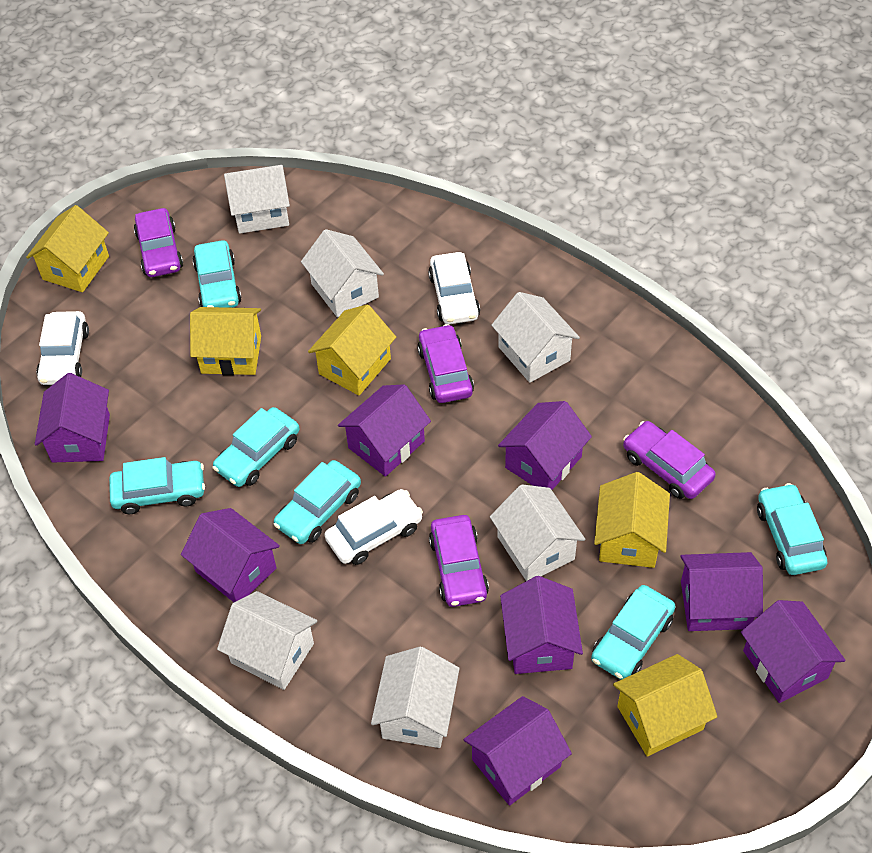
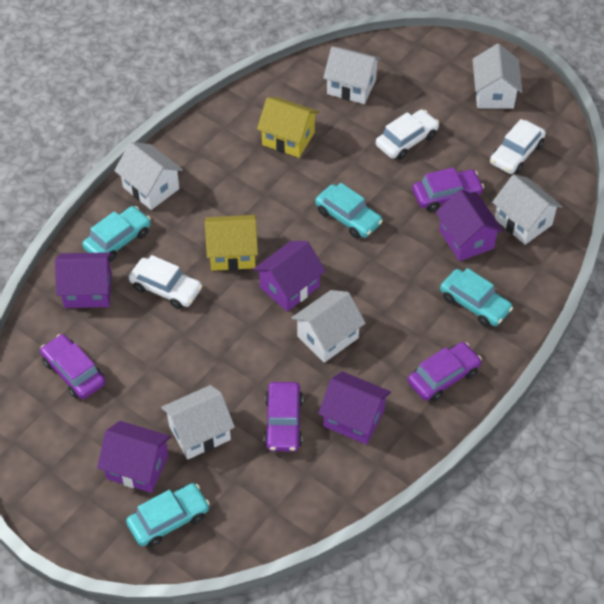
purple house: 8 -> 5
turquoise car: 6 -> 4
yellow house: 5 -> 2

